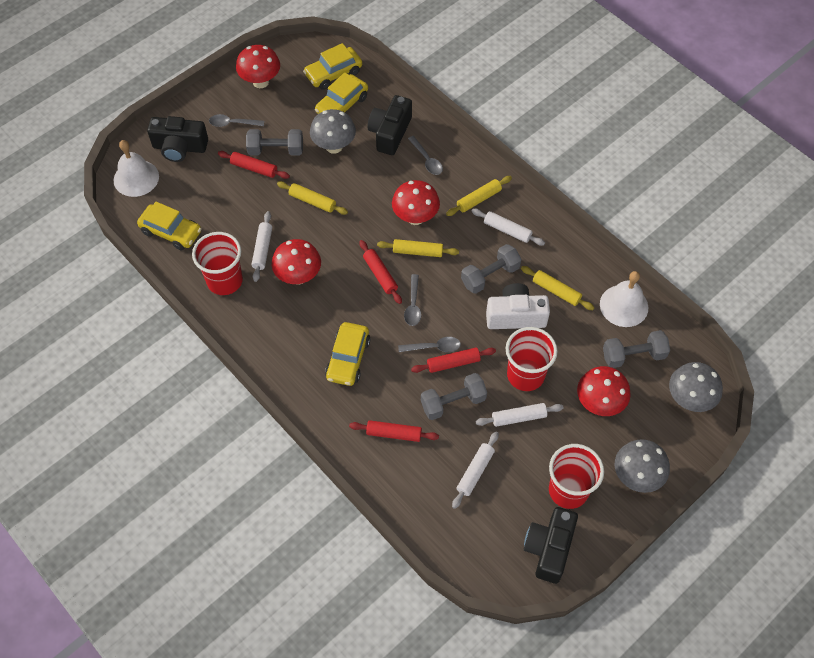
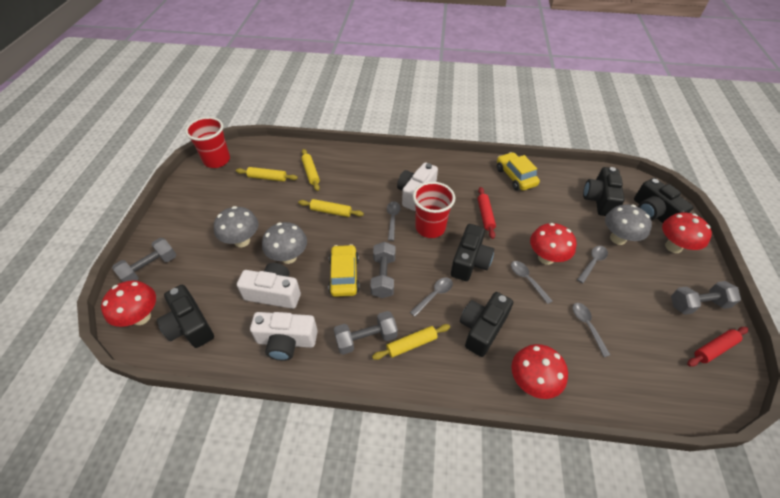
black camera: 3 -> 5
grey spoon: 4 -> 5
red cup: 3 -> 2
red rolling pin: 4 -> 2
white bell: 2 -> 0
white camera: 1 -> 3
white rolling pin: 4 -> 0
yellow car: 4 -> 2

